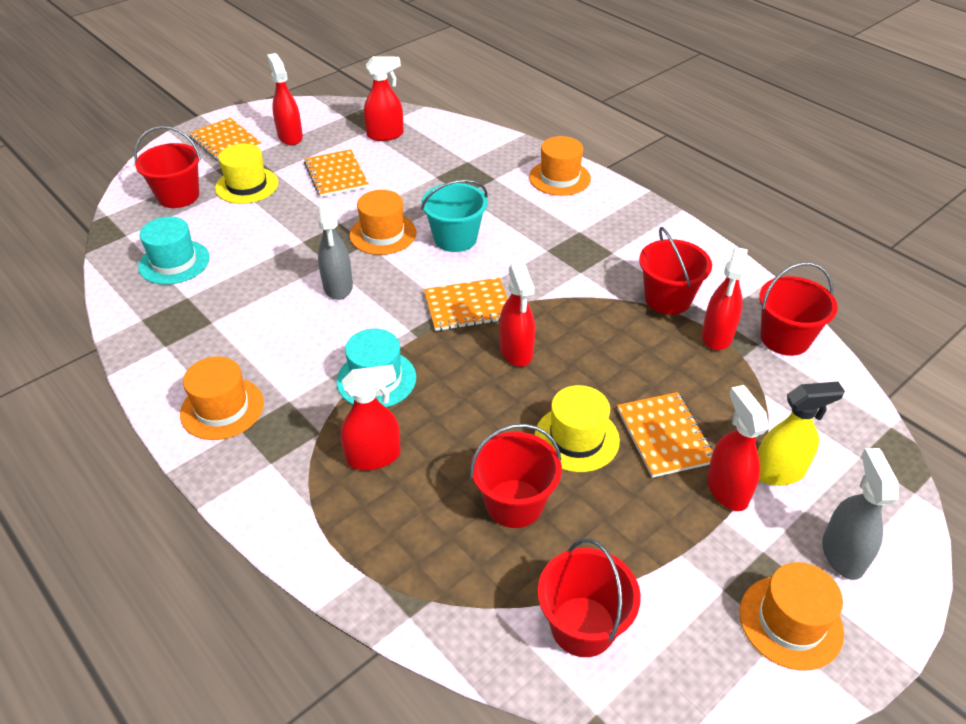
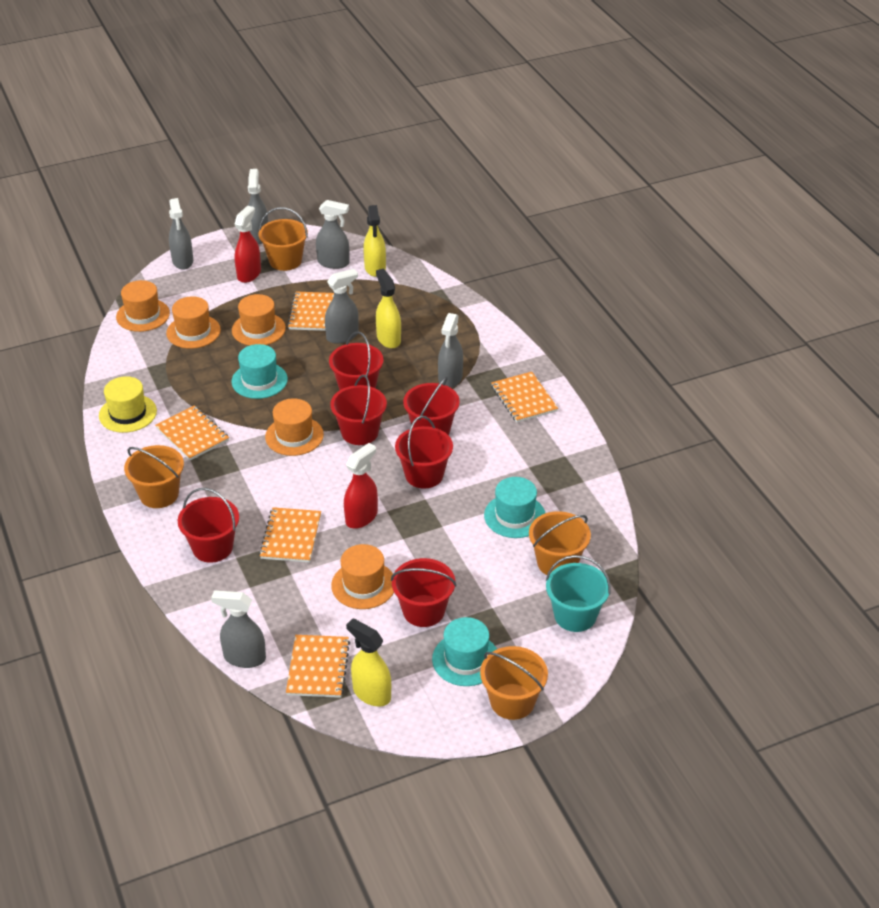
grey spray bottle: 2 -> 6
orange bucket: 0 -> 4
orange hat: 4 -> 5
orange notebook: 4 -> 5
red bucket: 5 -> 6
red spray bottle: 6 -> 2
turquoise hat: 2 -> 3
yellow hat: 2 -> 1
yellow spray bottle: 1 -> 3

